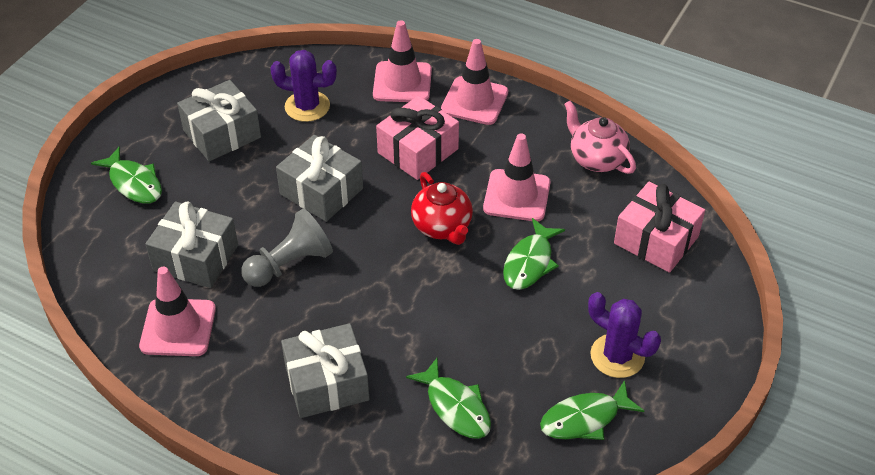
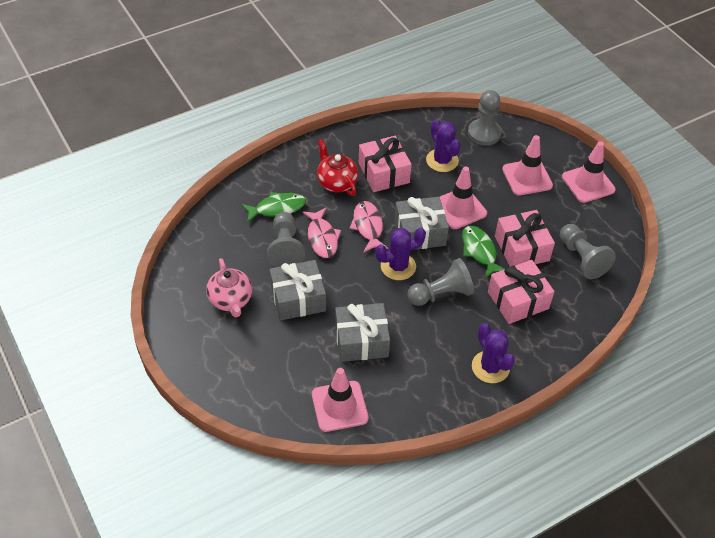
green fish: 4 -> 2
grey gift: 4 -> 3
grey pawn: 1 -> 4
pink fish: 0 -> 2
pink gift: 2 -> 3
purple cactus: 2 -> 3

